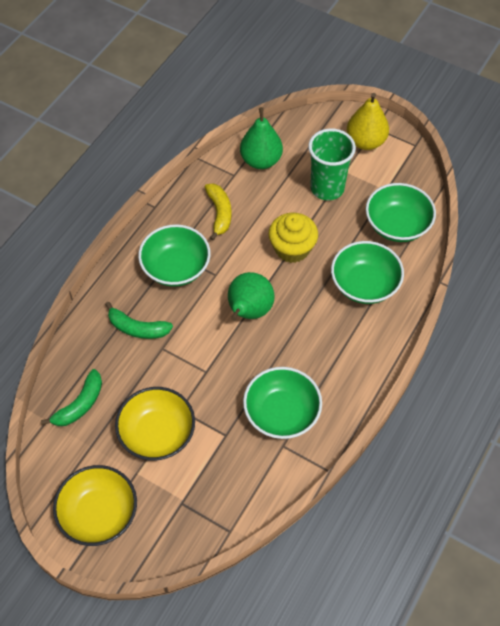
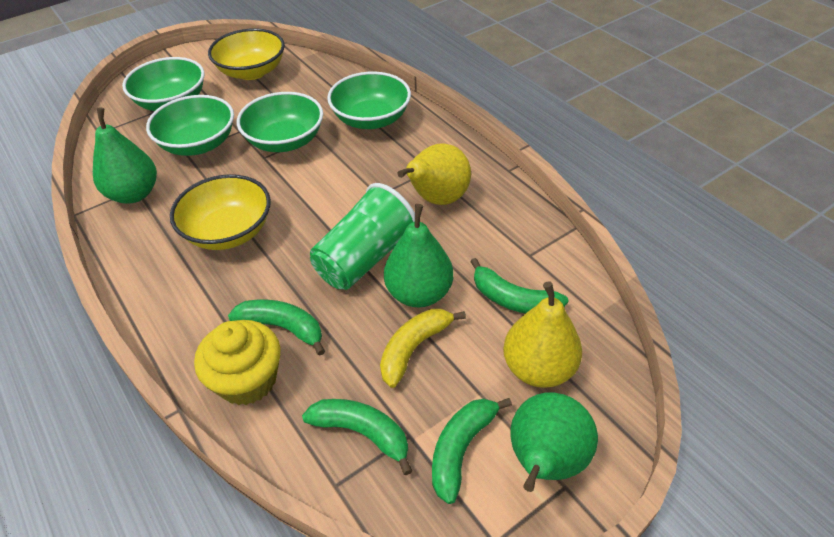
green banana: 2 -> 4
green pear: 2 -> 3
yellow pear: 1 -> 2

